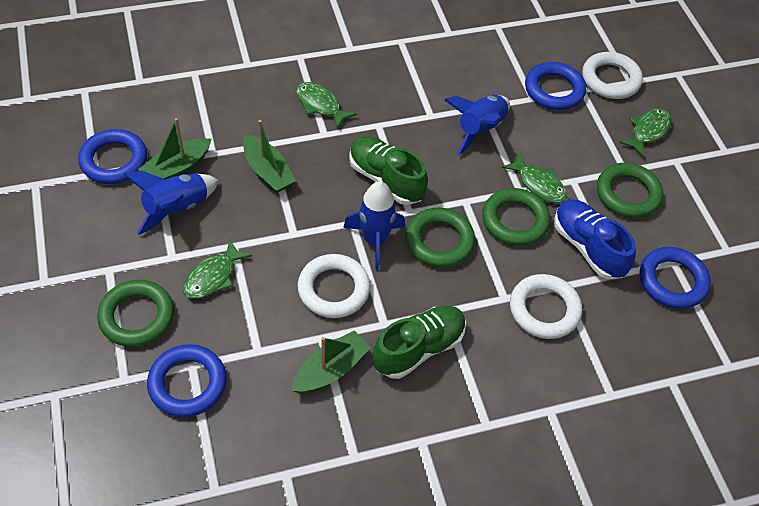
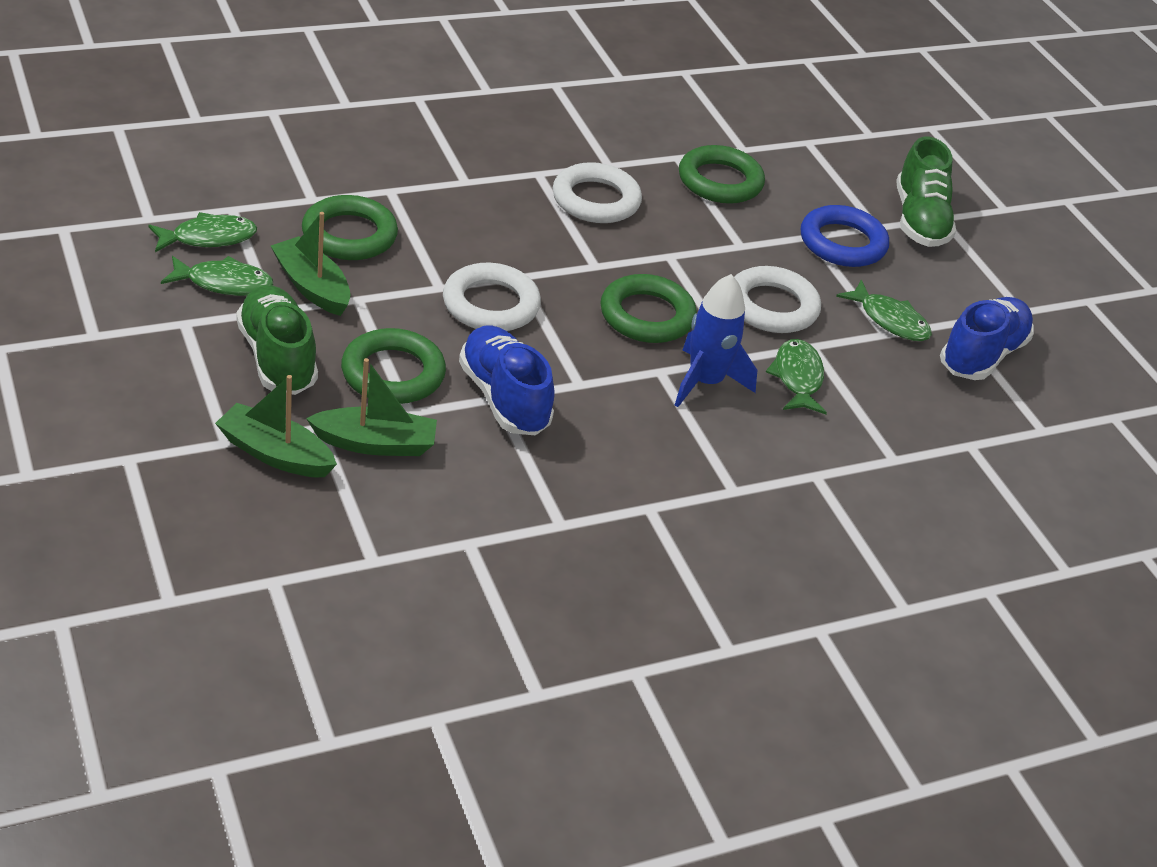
blue ring: 4 -> 1
blue rocket: 3 -> 1
blue shoe: 1 -> 2

